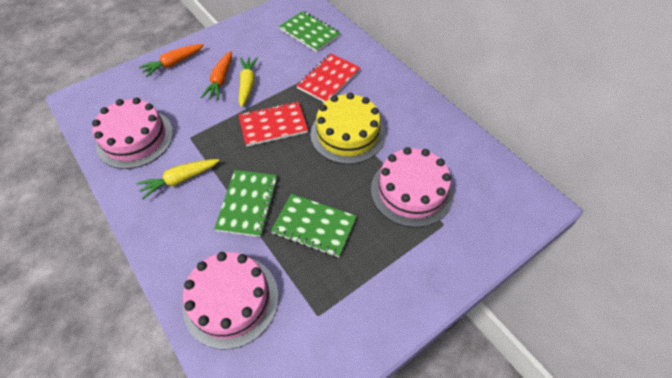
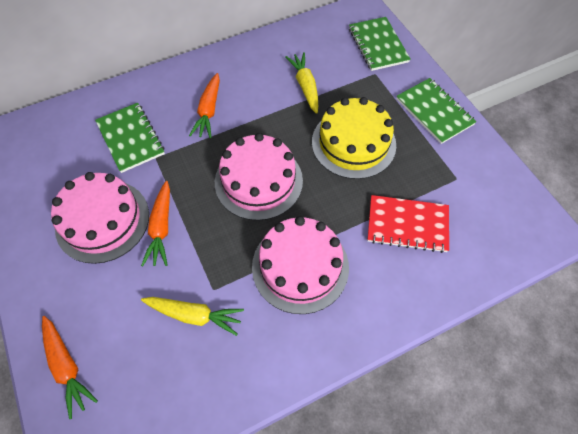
orange carrot: 2 -> 3
red notebook: 2 -> 1

